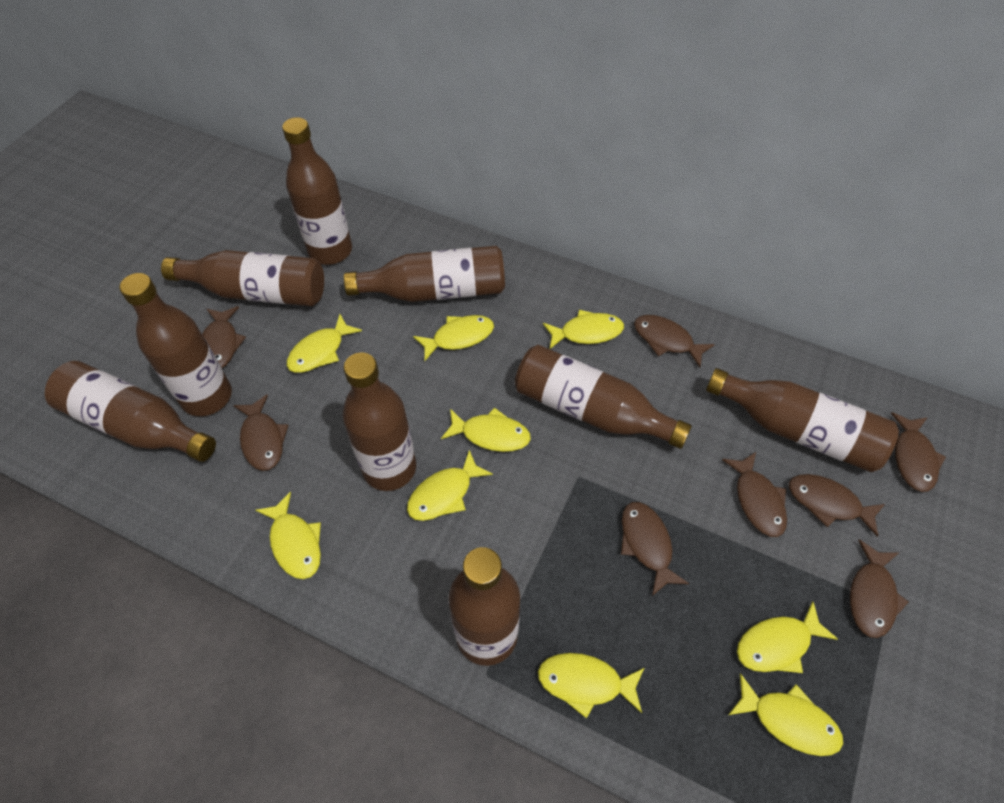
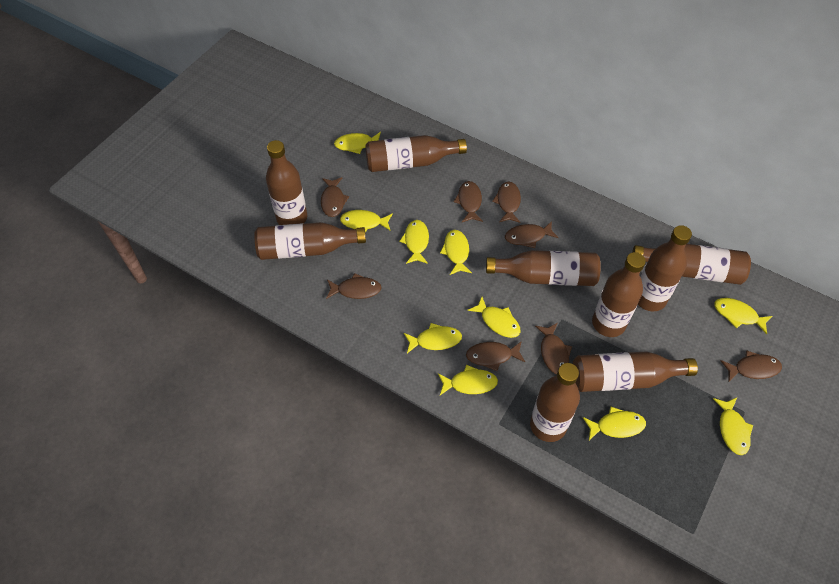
yellow fish: 9 -> 10

